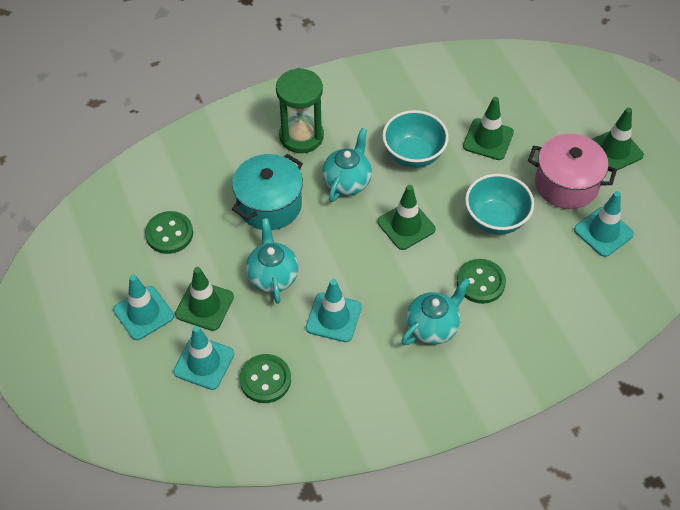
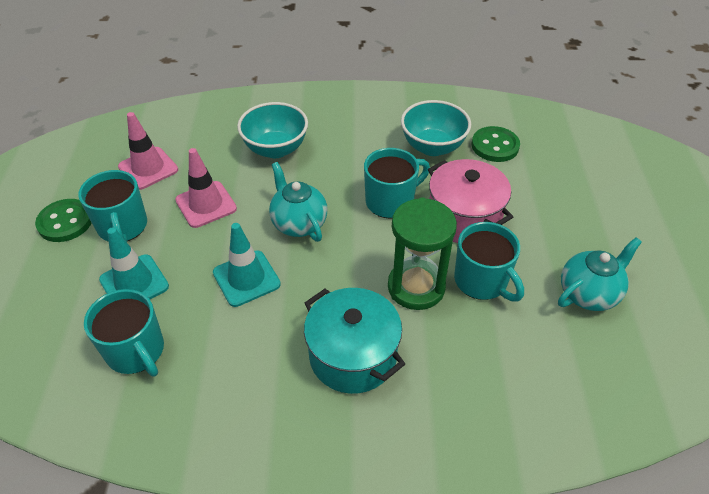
green button: 3 -> 2
green traffic cone: 4 -> 0
pink traffic cone: 0 -> 2
turquoise mug: 0 -> 4
turquoise teapot: 3 -> 2
turquoise traffic cone: 4 -> 2

